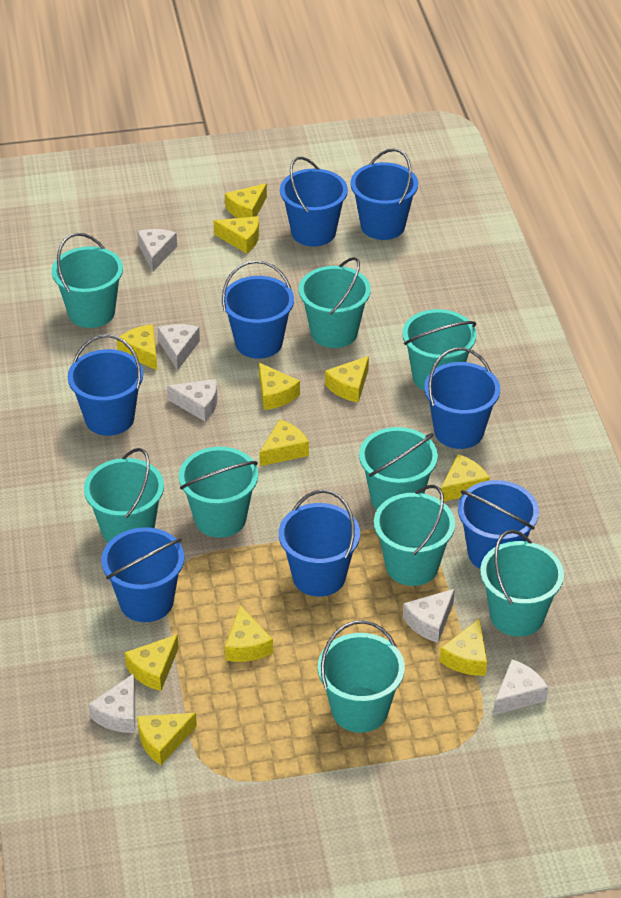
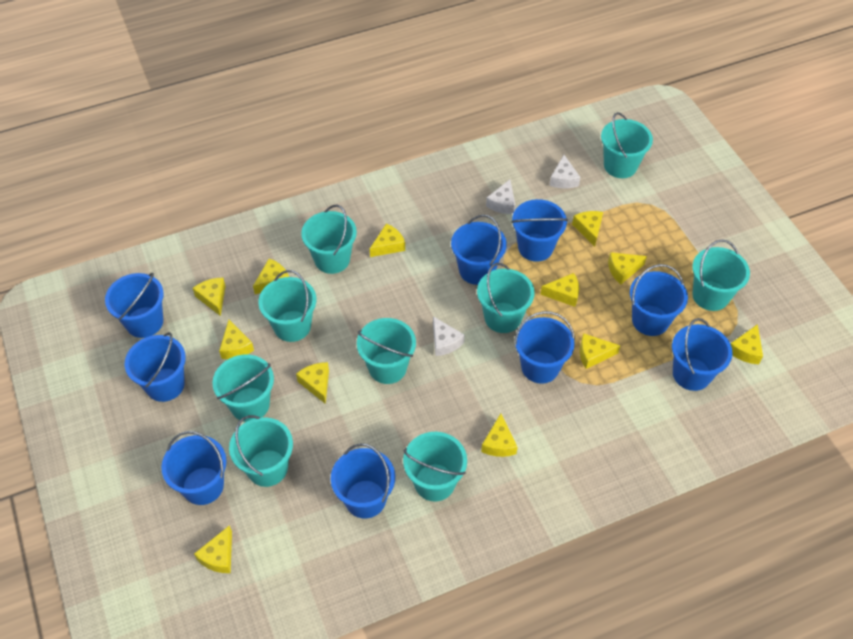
blue bucket: 8 -> 9
white cheese: 6 -> 3
yellow cheese: 11 -> 12

